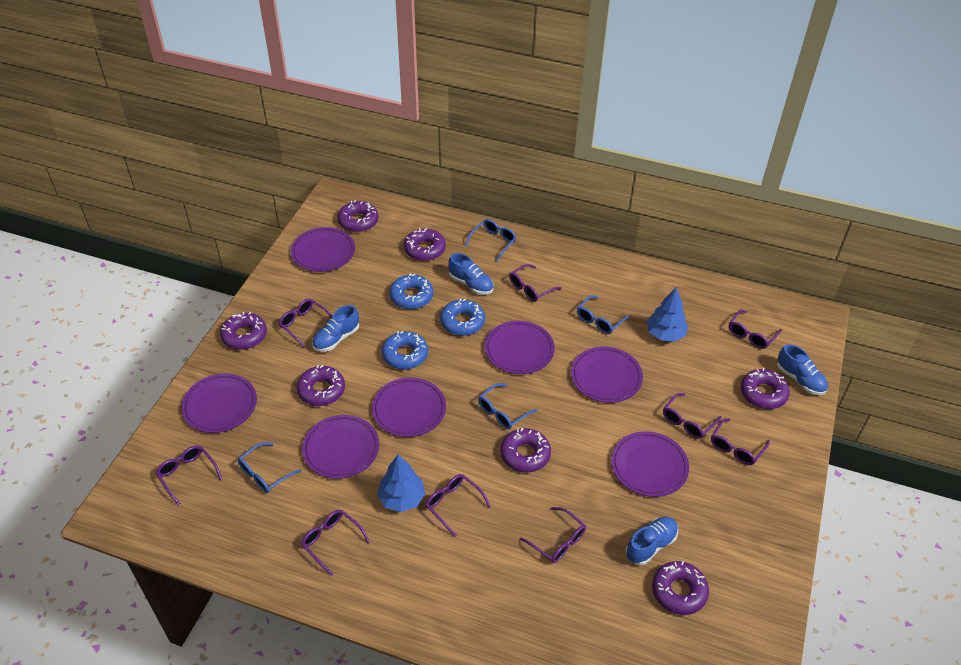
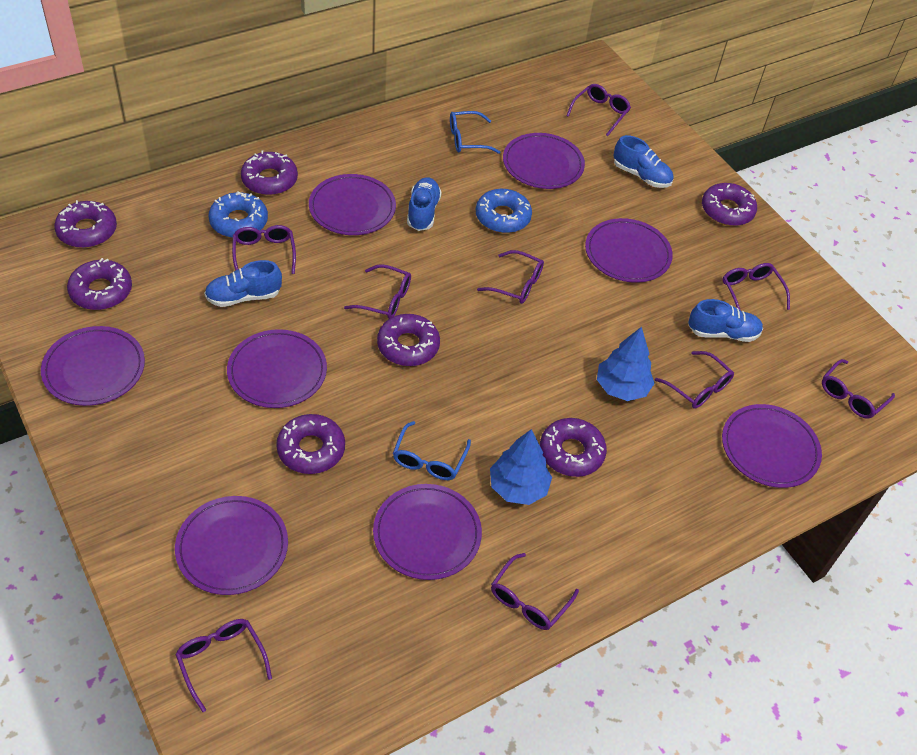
blue donut: 3 -> 2
blue glasses: 4 -> 2
purple plate: 7 -> 8

